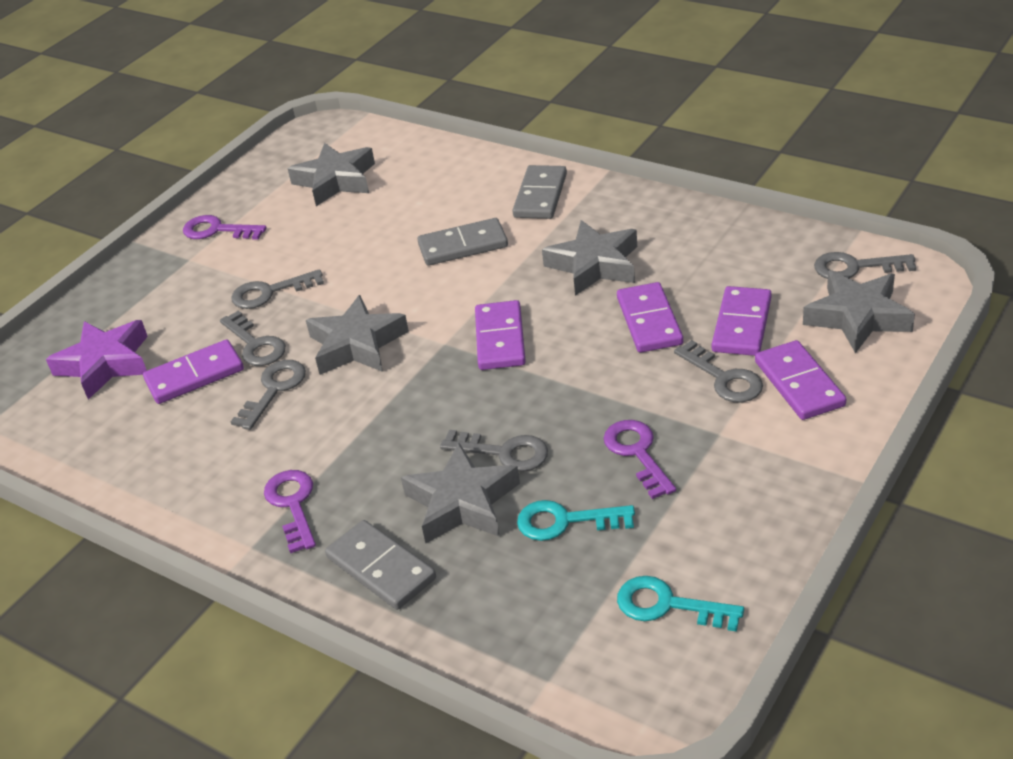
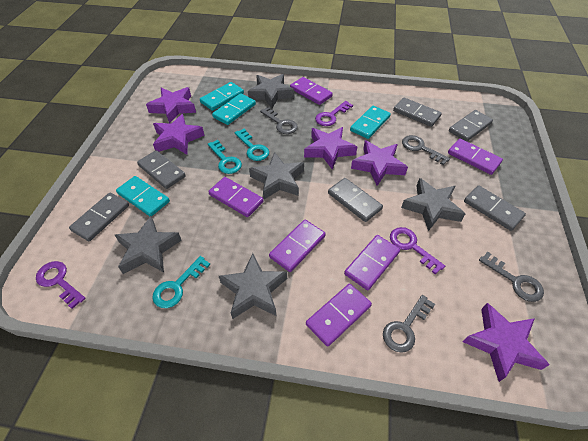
grey domino: 3 -> 6
grey key: 6 -> 4
purple domino: 5 -> 6
purple star: 1 -> 5
turquoise domino: 0 -> 4
turquoise key: 2 -> 3

